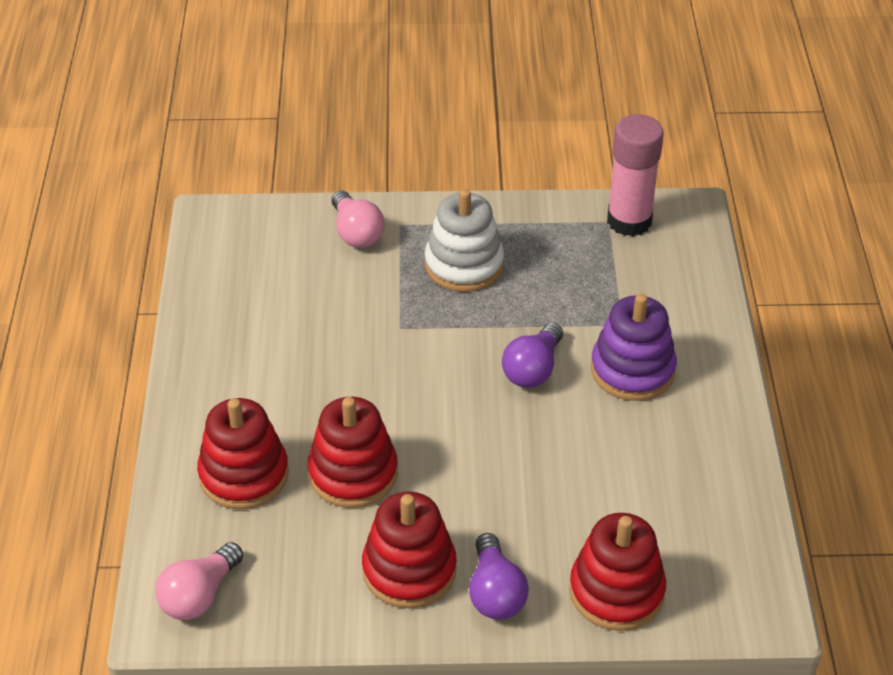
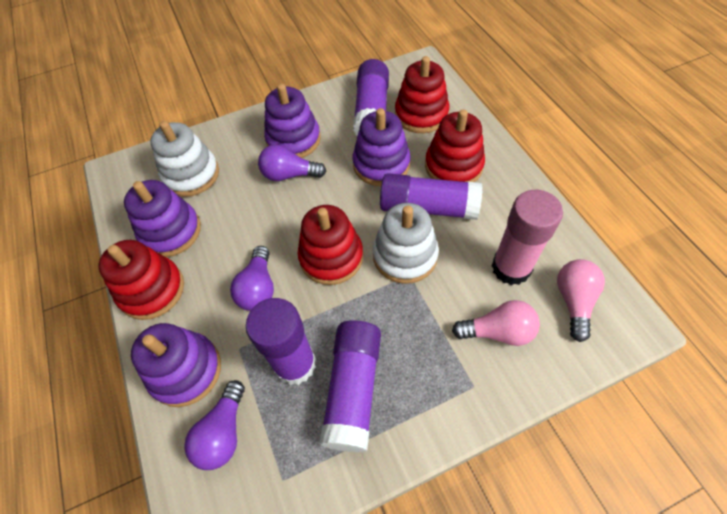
purple glue stick: 0 -> 4
purple light bulb: 2 -> 3
purple stacking toy: 1 -> 4
white stacking toy: 1 -> 2

